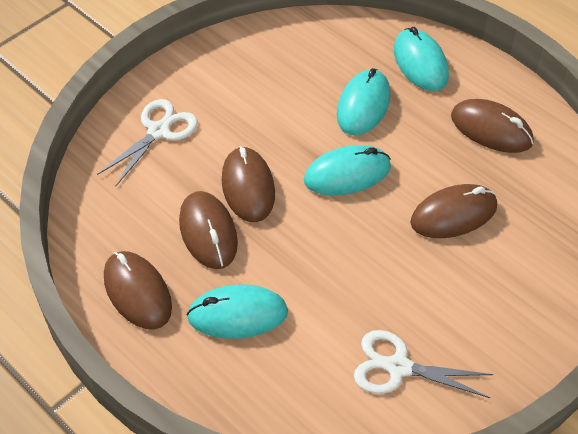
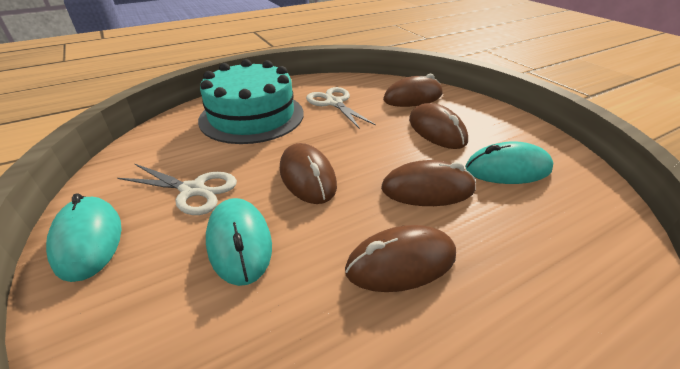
turquoise cake: 0 -> 1
turquoise mouse: 4 -> 3

